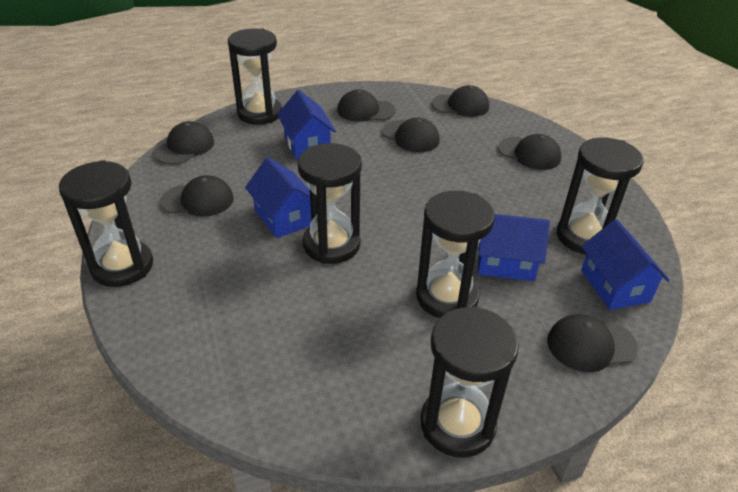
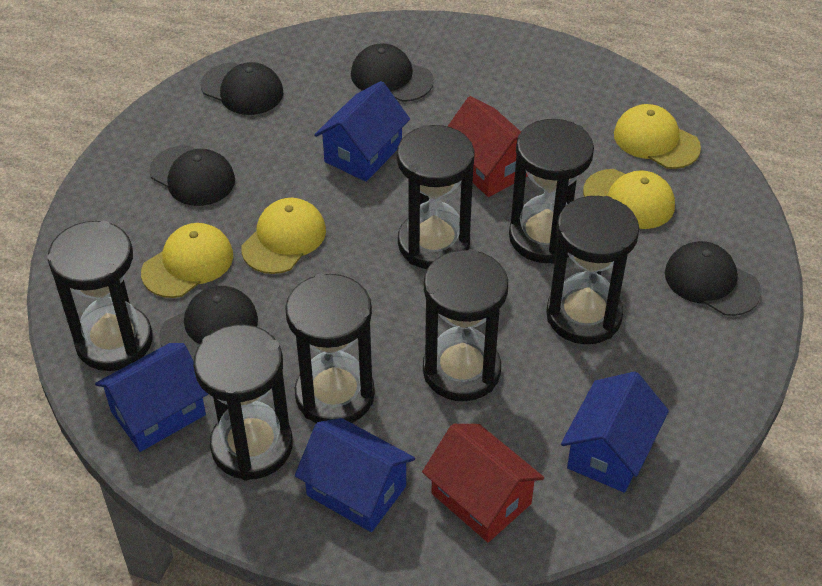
black cap: 7 -> 5
black hourglass: 6 -> 7
red house: 0 -> 2
yellow cap: 0 -> 4

